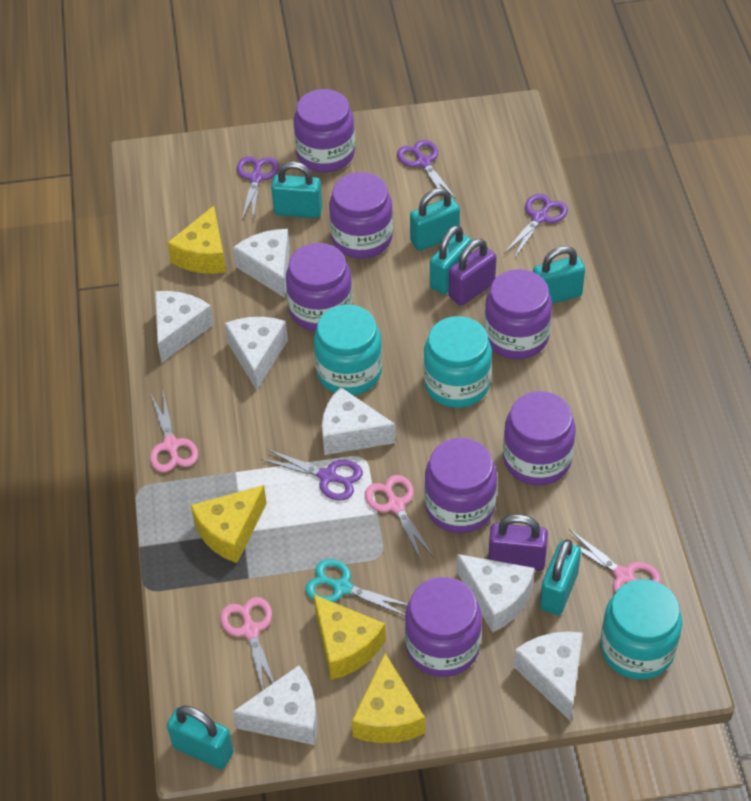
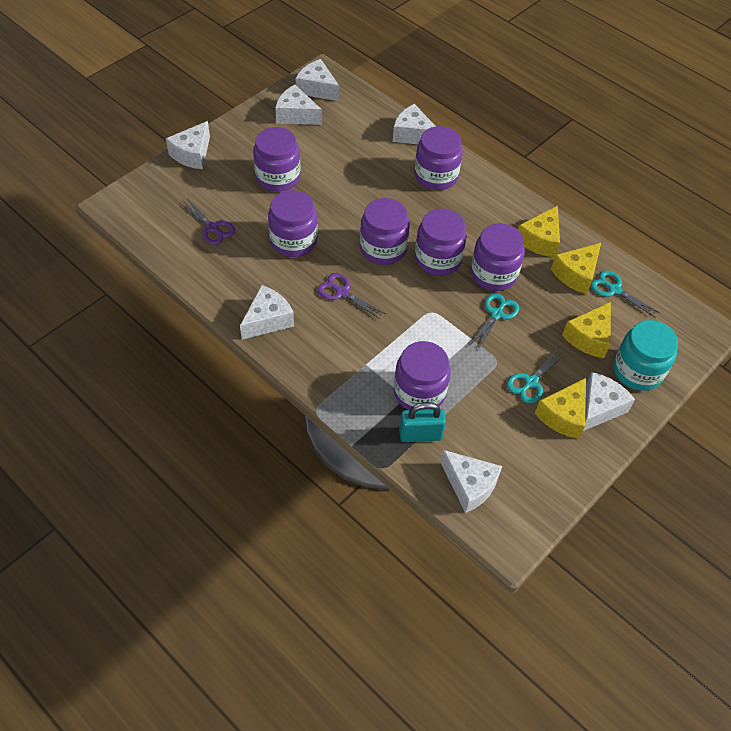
pink scissors: 4 -> 0
purple padlock: 2 -> 0
purple scissors: 4 -> 2
turquoise jar: 3 -> 1
turquoise padlock: 6 -> 1
turquoise scissors: 1 -> 3

